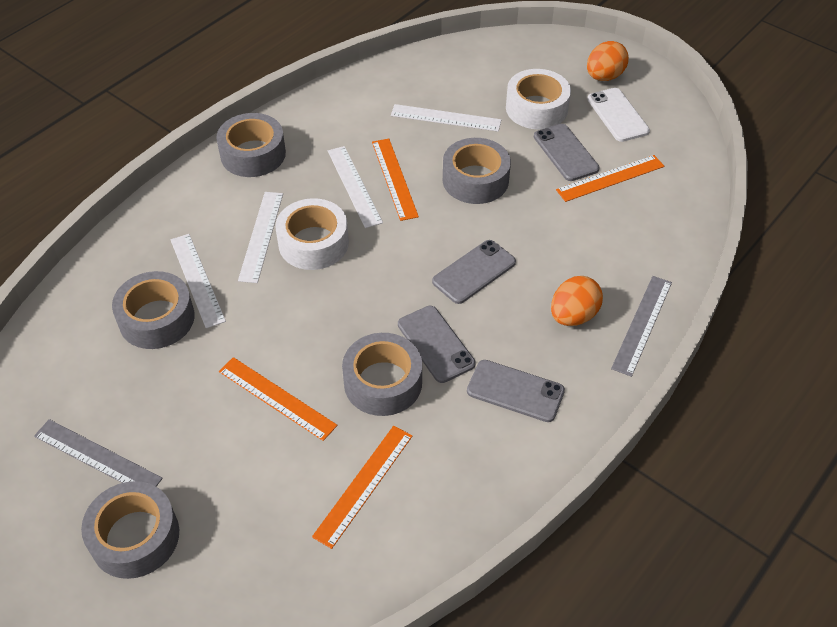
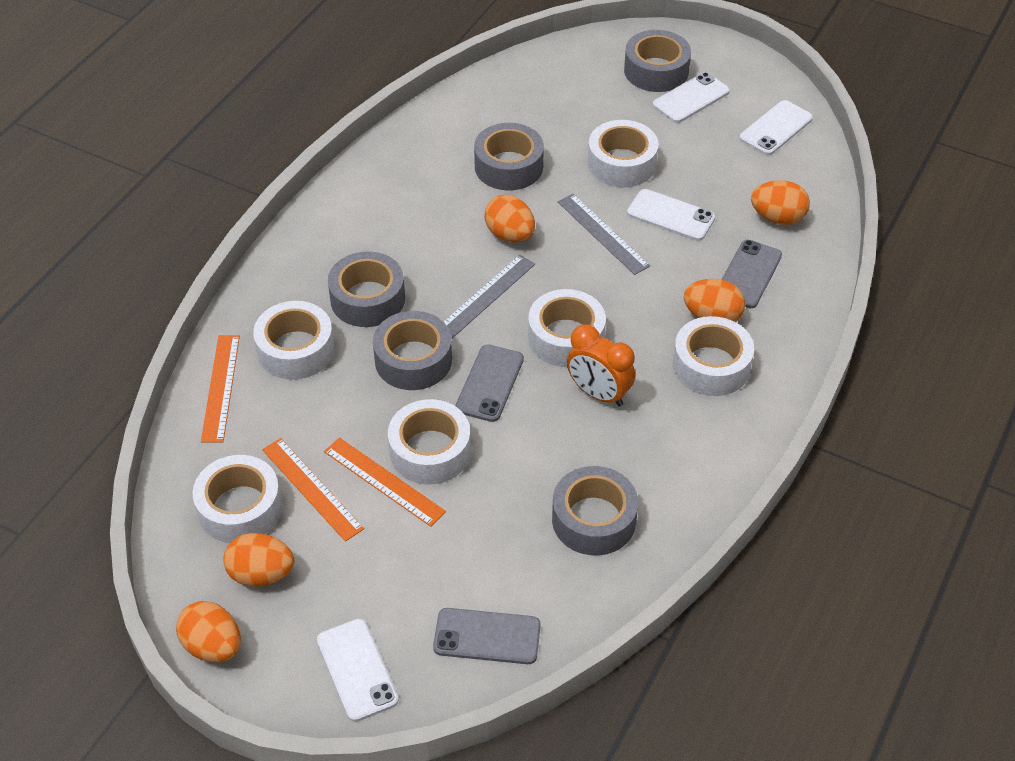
grey phone: 4 -> 3
orange clock: 0 -> 1
orange egg: 2 -> 5
orange ruler: 4 -> 3
white phone: 1 -> 4
white ruler: 4 -> 0
white tape: 2 -> 6

